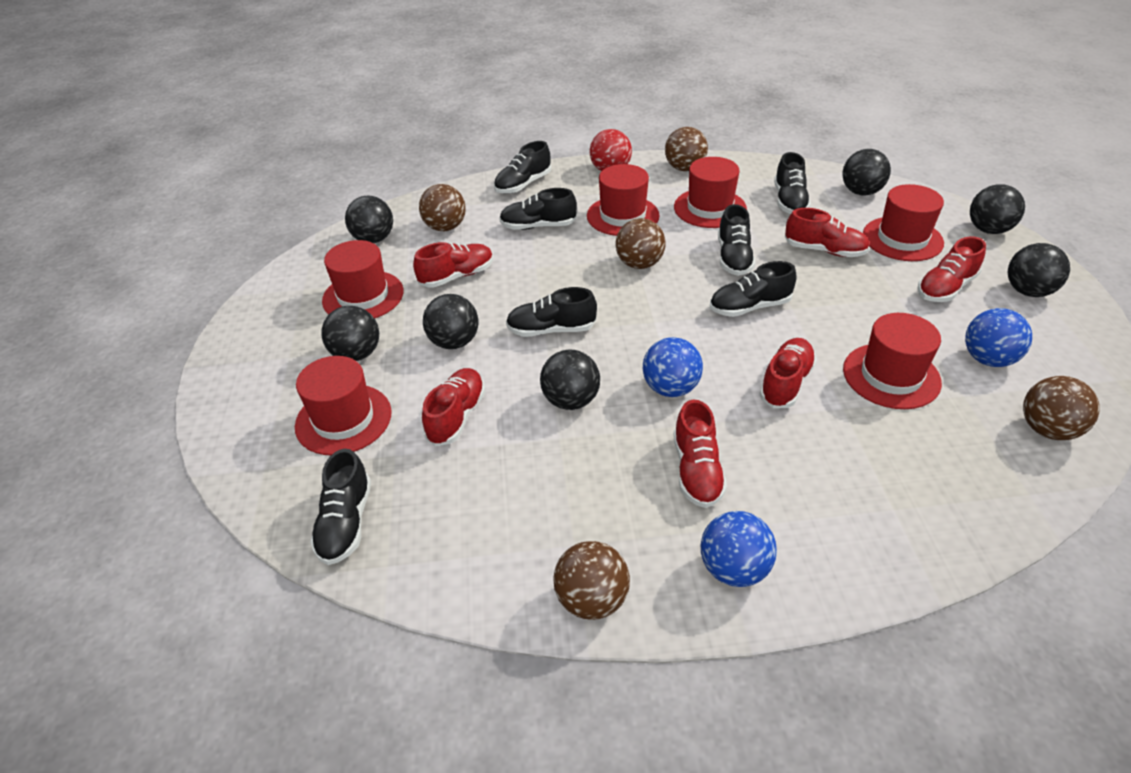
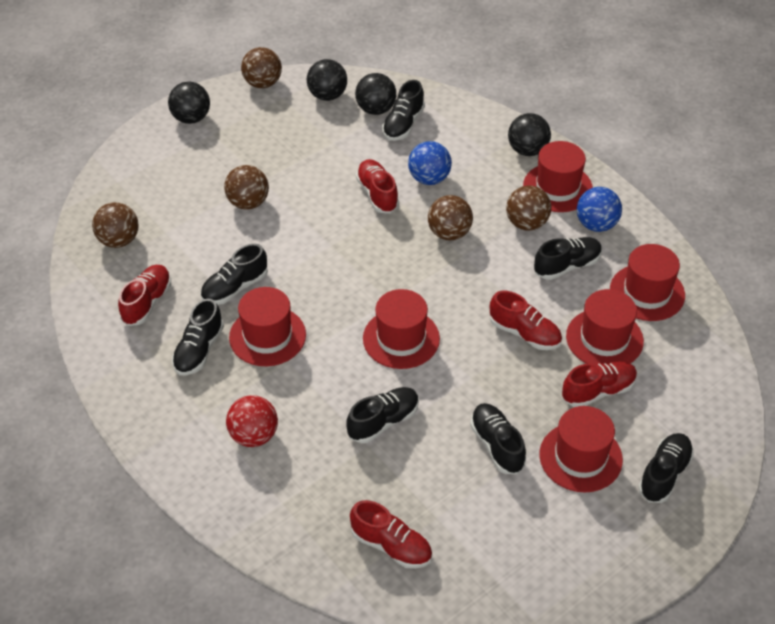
black ball: 7 -> 4
blue ball: 3 -> 2
red shoe: 6 -> 5

